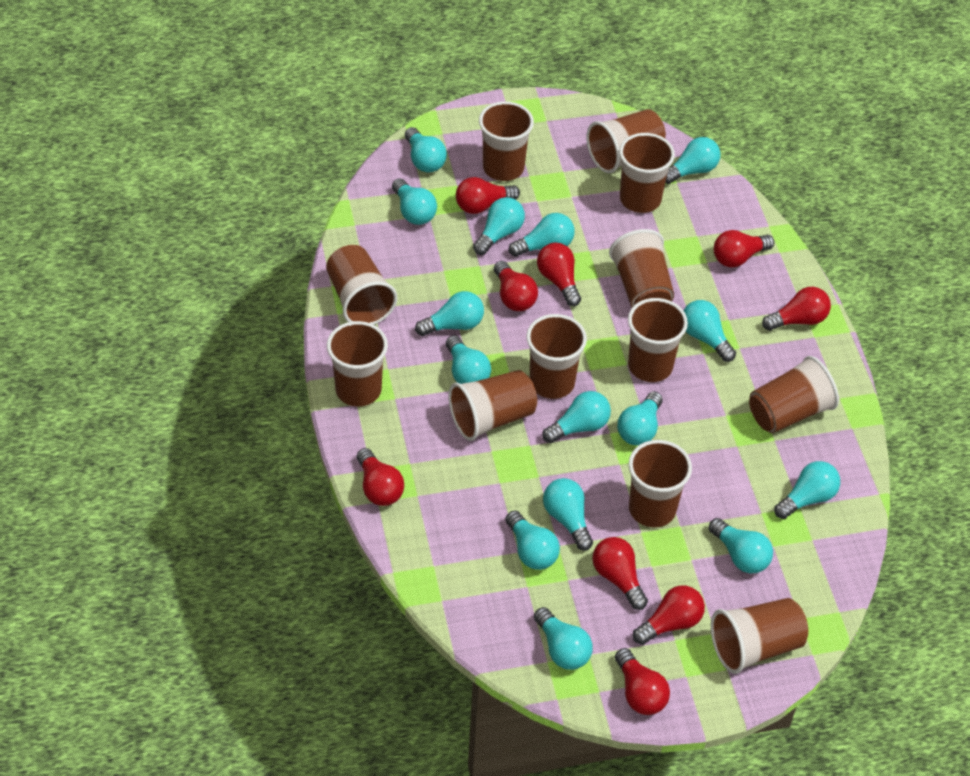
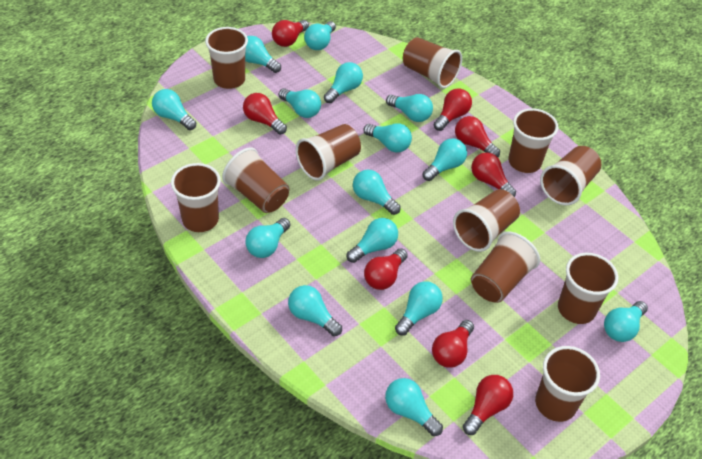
brown cup: 12 -> 11
red light bulb: 9 -> 8

